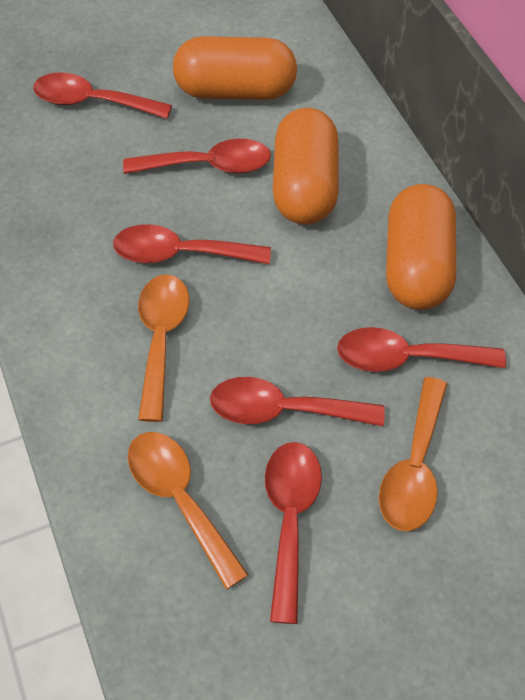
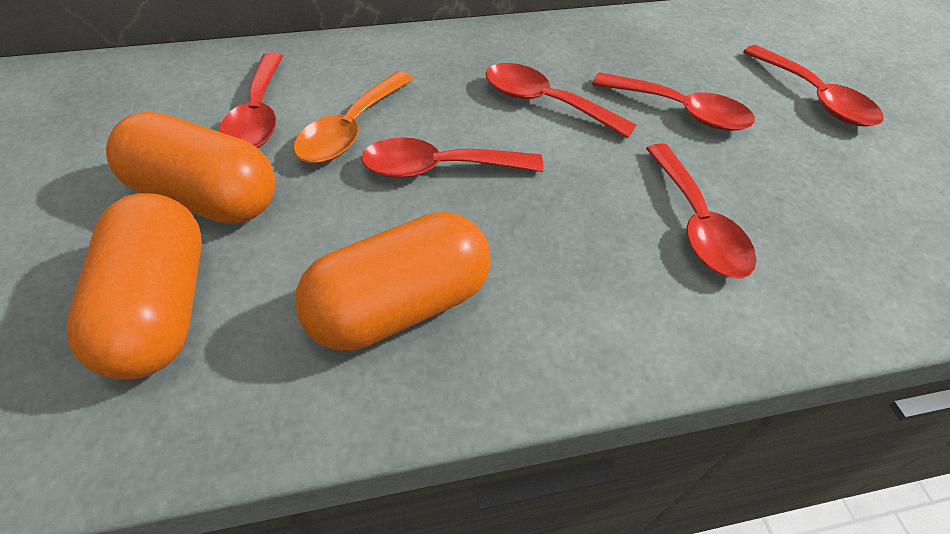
orange spoon: 3 -> 1

